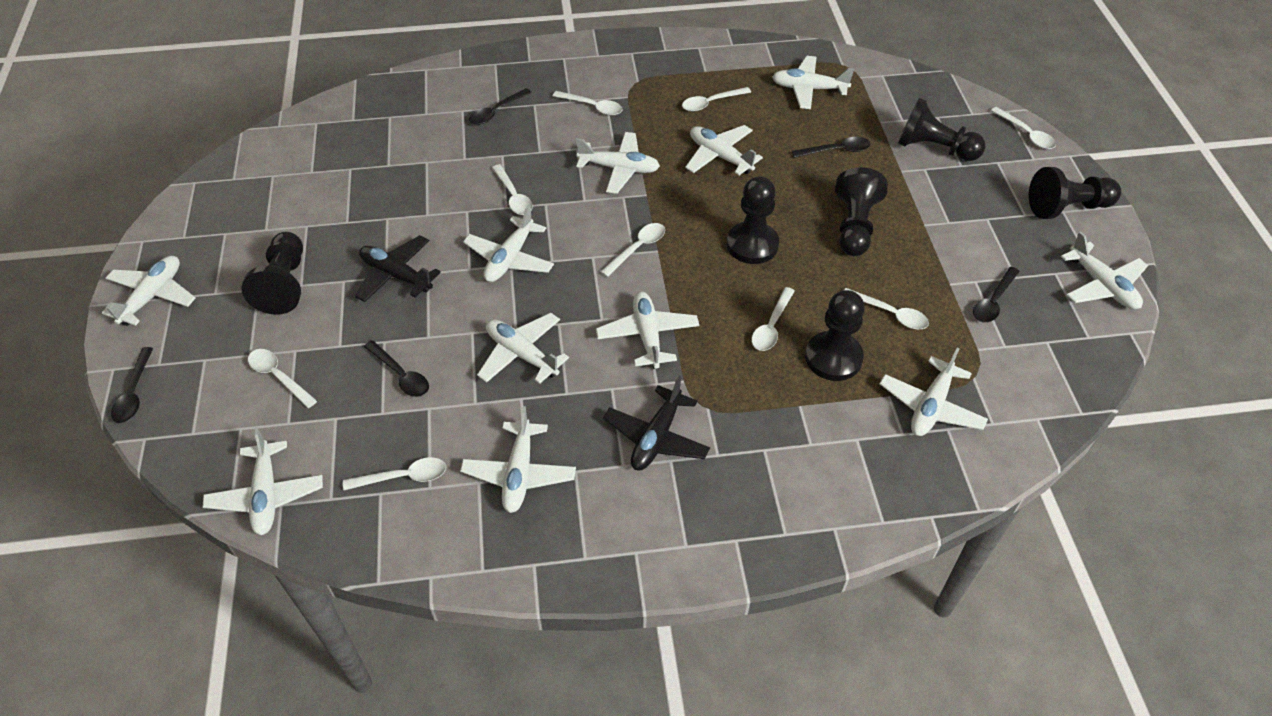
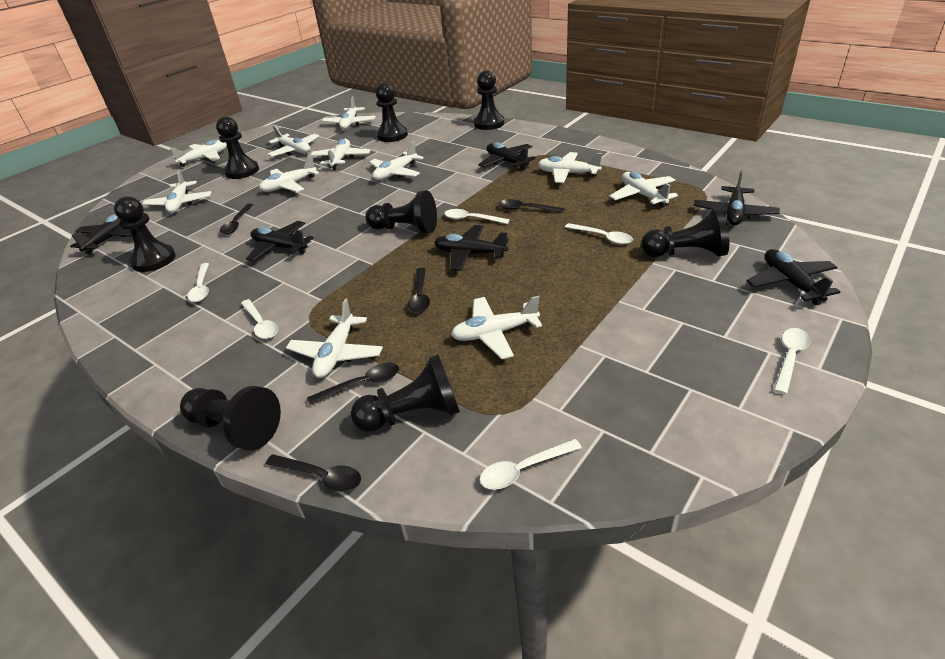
black pawn: 6 -> 8
black plane: 2 -> 6
white spoon: 9 -> 6

